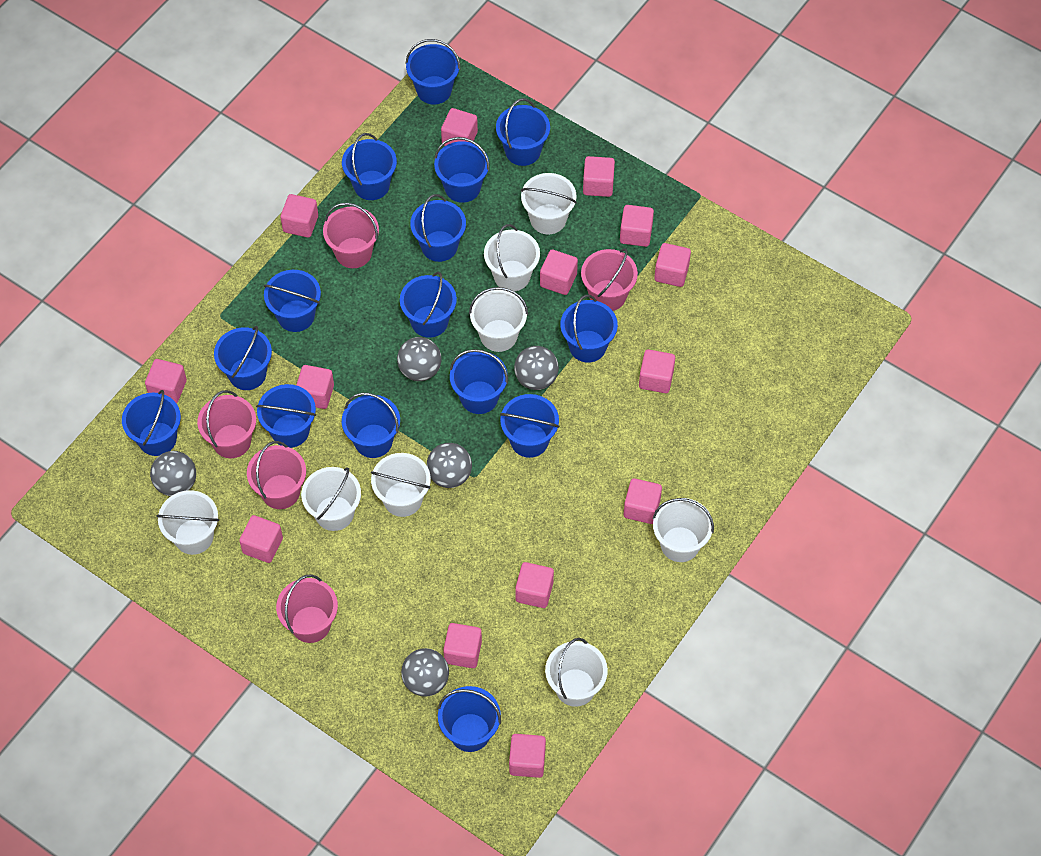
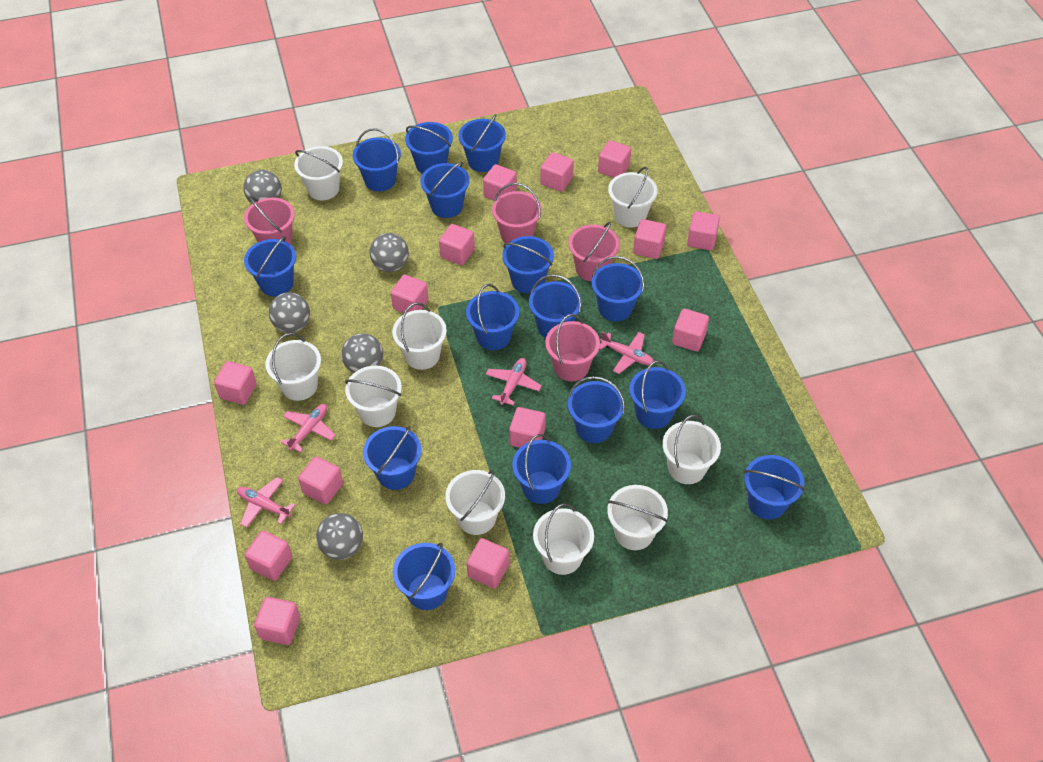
pink bucket: 5 -> 4
pink plane: 0 -> 4
white bucket: 8 -> 9

